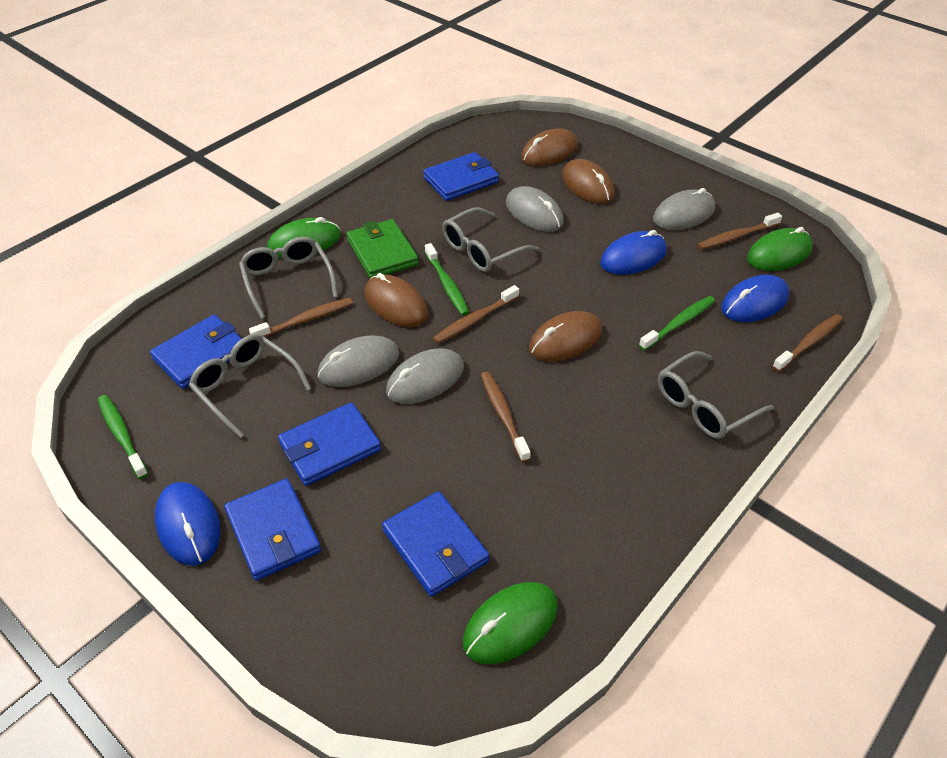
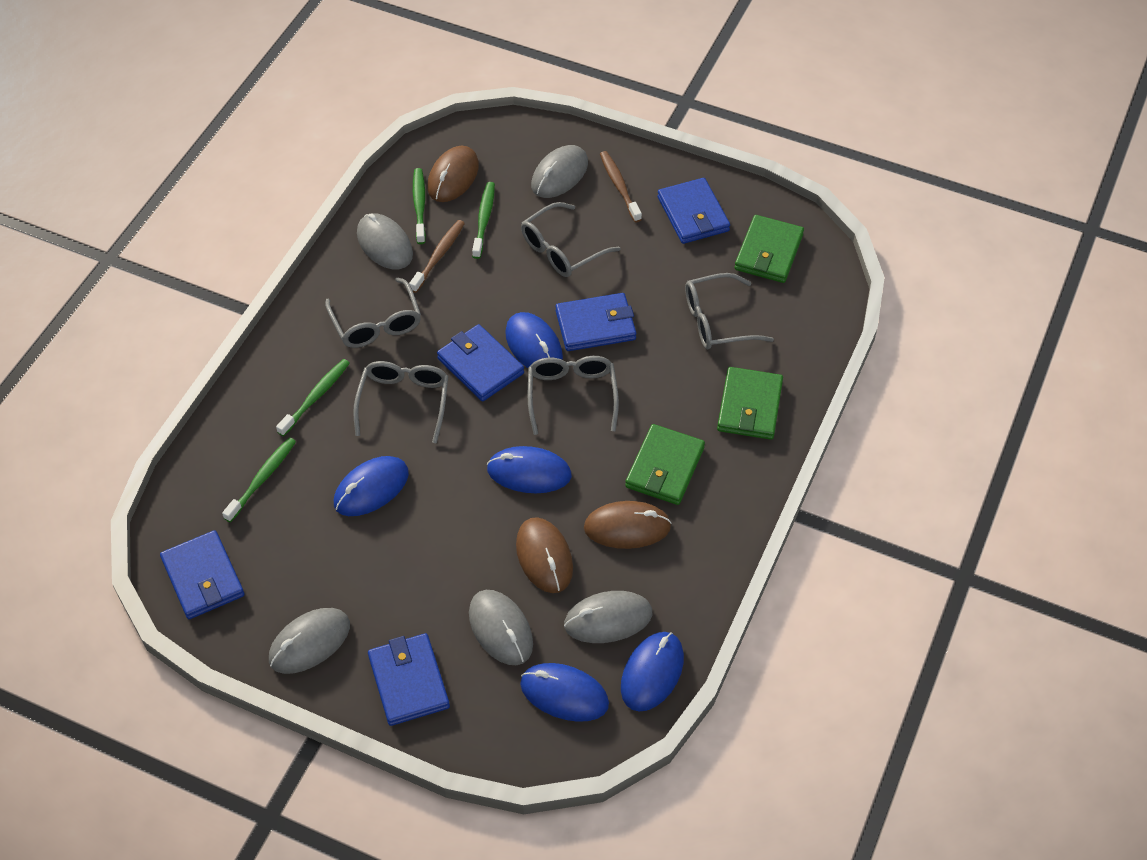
blue mouse: 3 -> 5
brown mouse: 4 -> 3
brown toothbrush: 5 -> 2
green mouse: 3 -> 0
green toothbrush: 3 -> 4
green wallet: 1 -> 3
grey glasses: 4 -> 5
grey mouse: 4 -> 5

